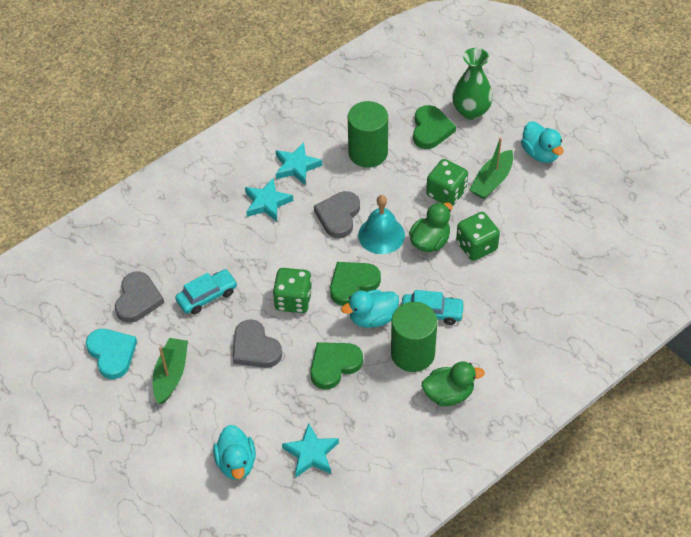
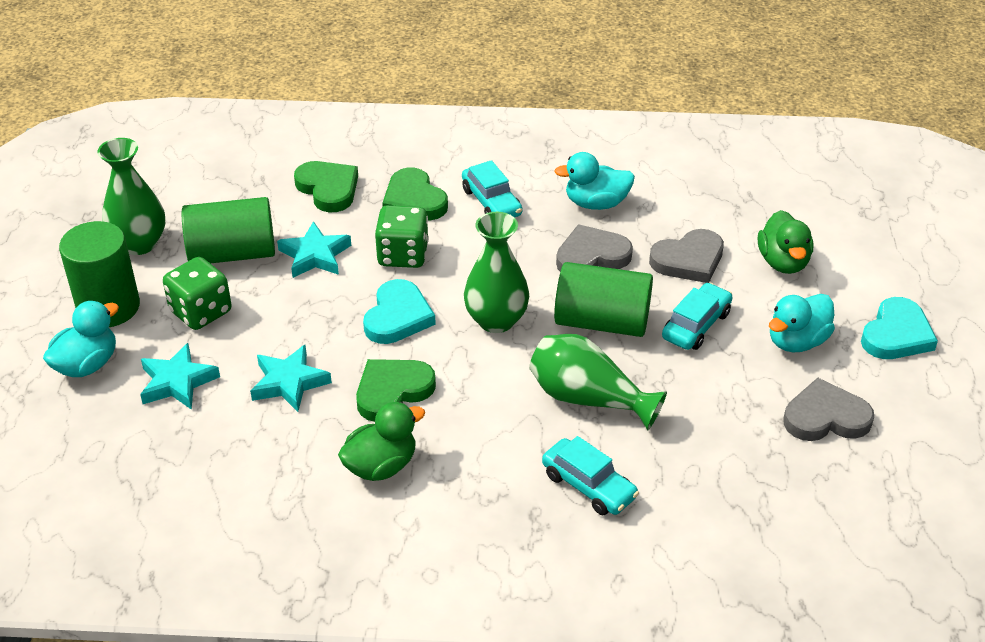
green boat: 2 -> 0
green cylinder: 2 -> 3
green dice: 3 -> 2
green vase: 1 -> 3
turquoise bell: 1 -> 0
turquoise car: 2 -> 3
turquoise heart: 1 -> 2

